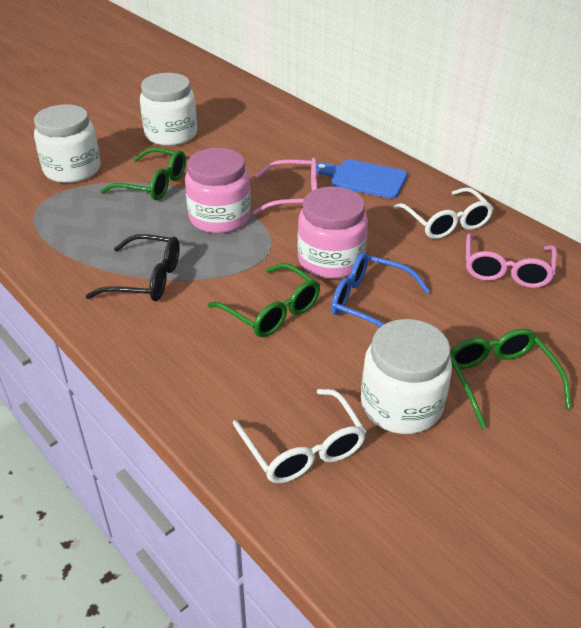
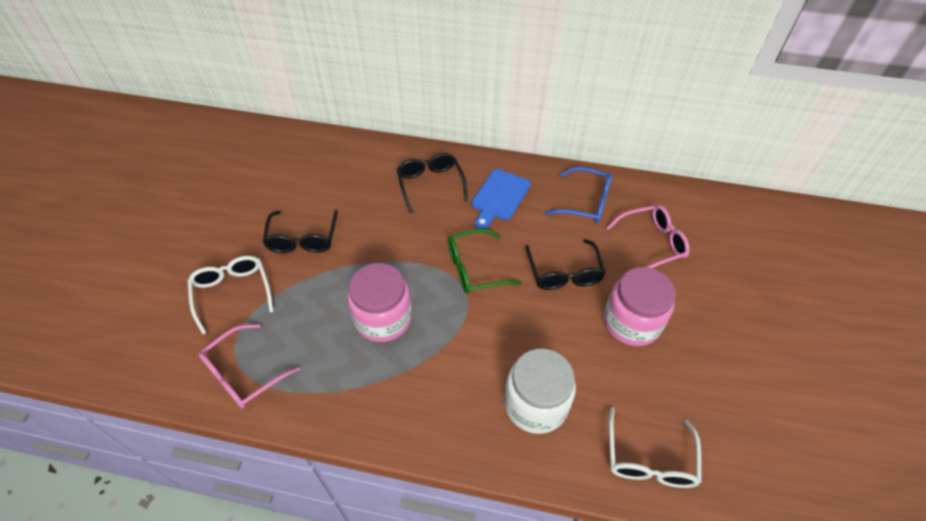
black glasses: 1 -> 3
green glasses: 3 -> 1
white jar: 3 -> 1

